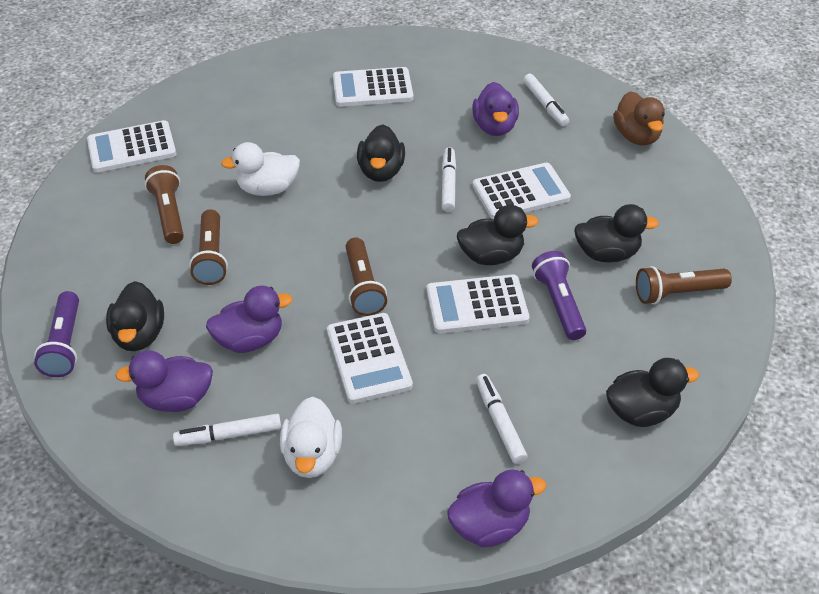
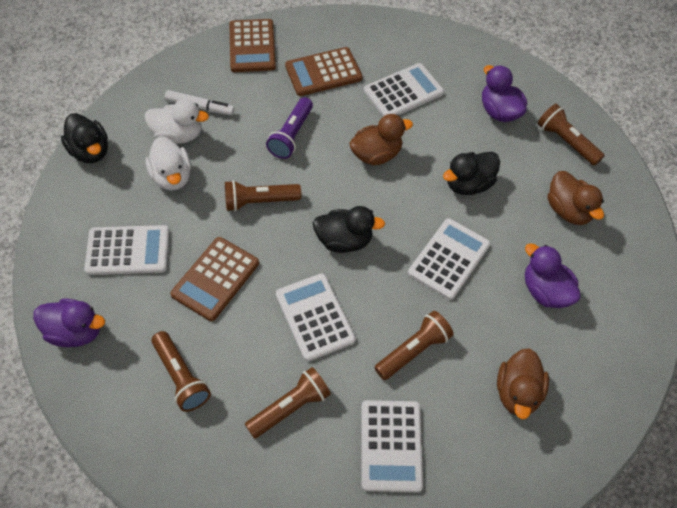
black duck: 5 -> 3
brown calculator: 0 -> 3
brown duck: 1 -> 3
brown flashlight: 4 -> 5
purple duck: 4 -> 3
purple flashlight: 2 -> 1
white marker: 4 -> 1

